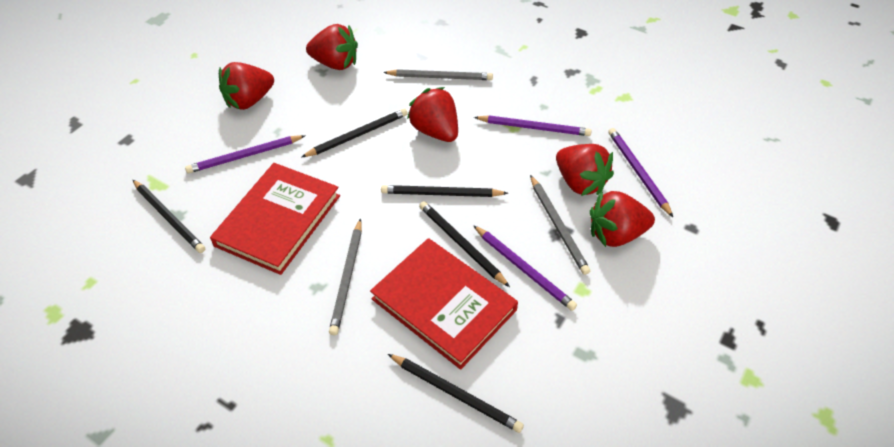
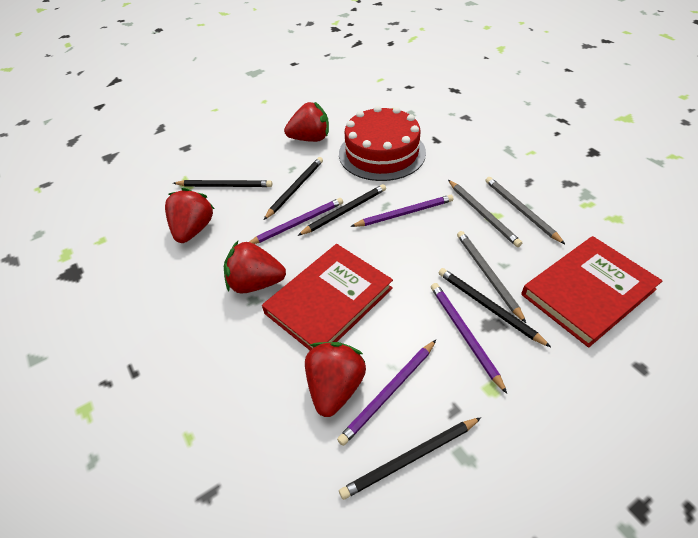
red cake: 0 -> 1
red strawberry: 5 -> 4

